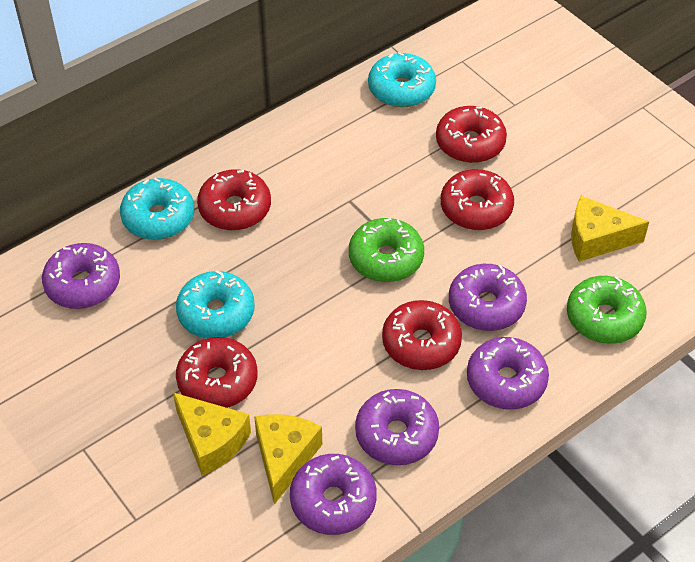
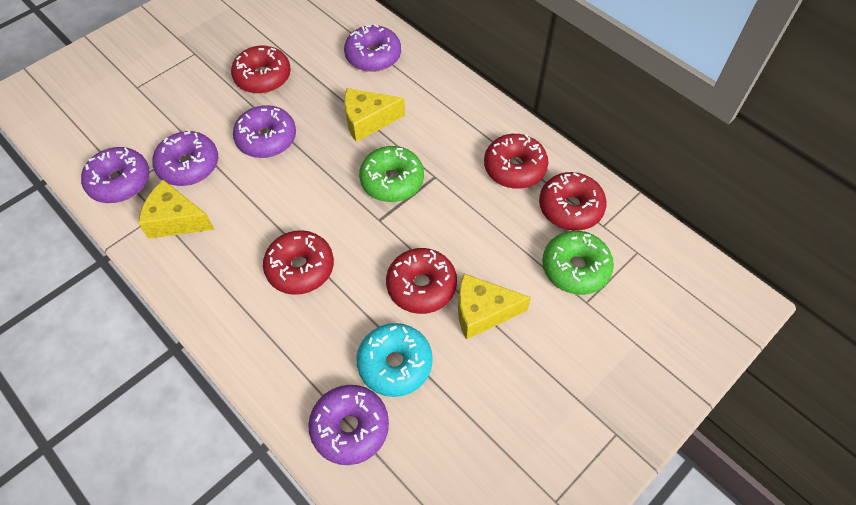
turquoise donut: 3 -> 1

